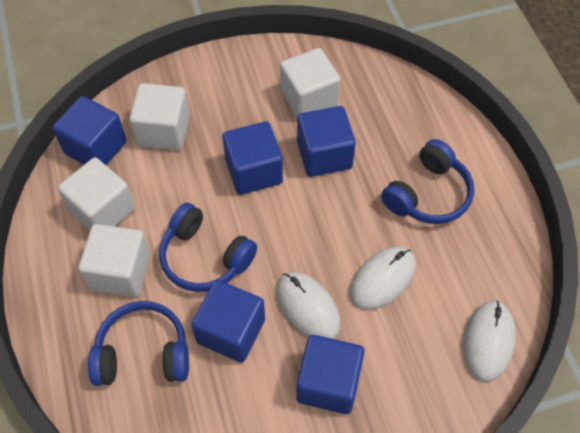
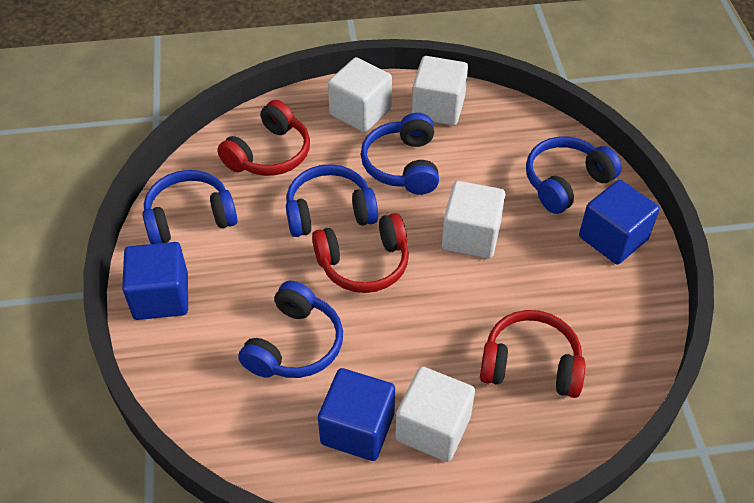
blue cube: 5 -> 3
blue headphones: 3 -> 5
red headphones: 0 -> 3
white mouse: 3 -> 0

